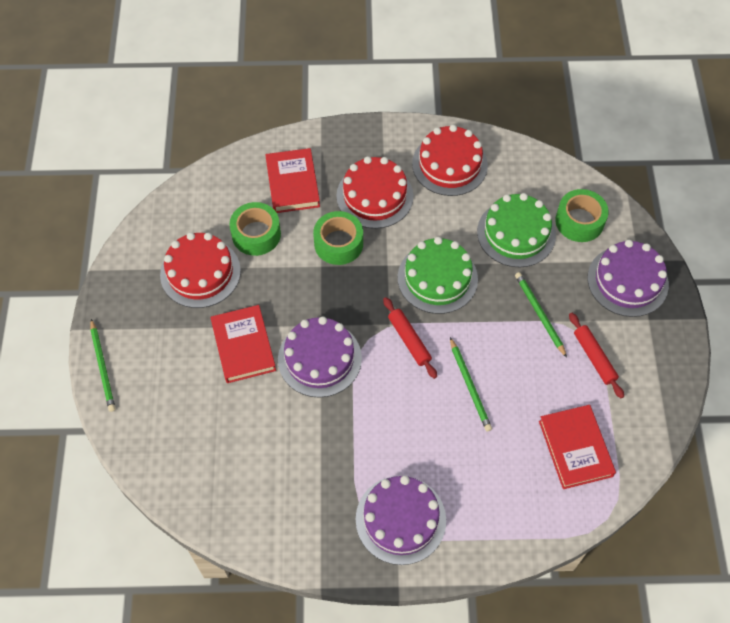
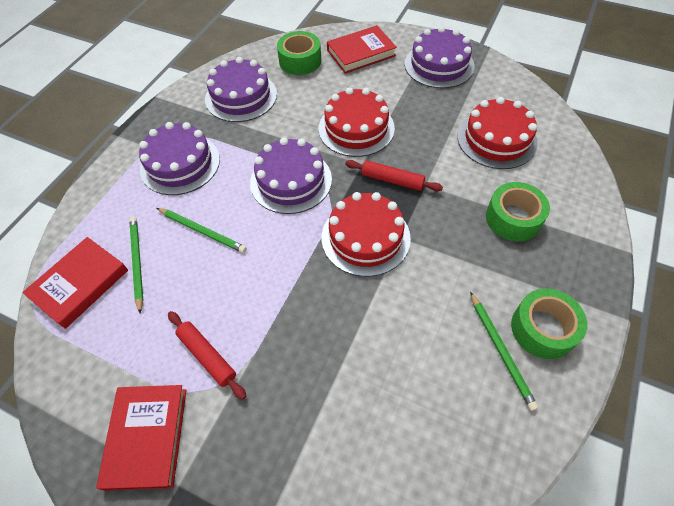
green cake: 2 -> 0
purple cake: 3 -> 4

